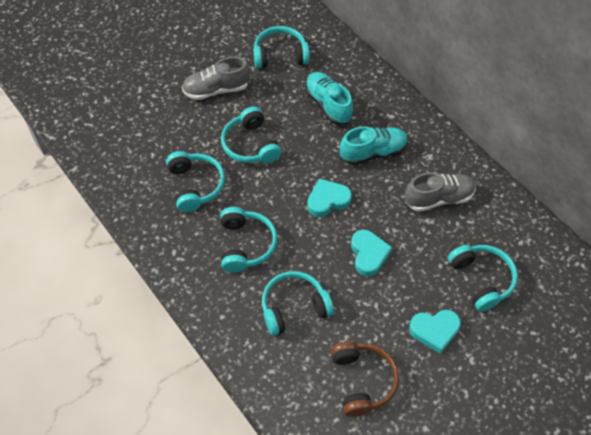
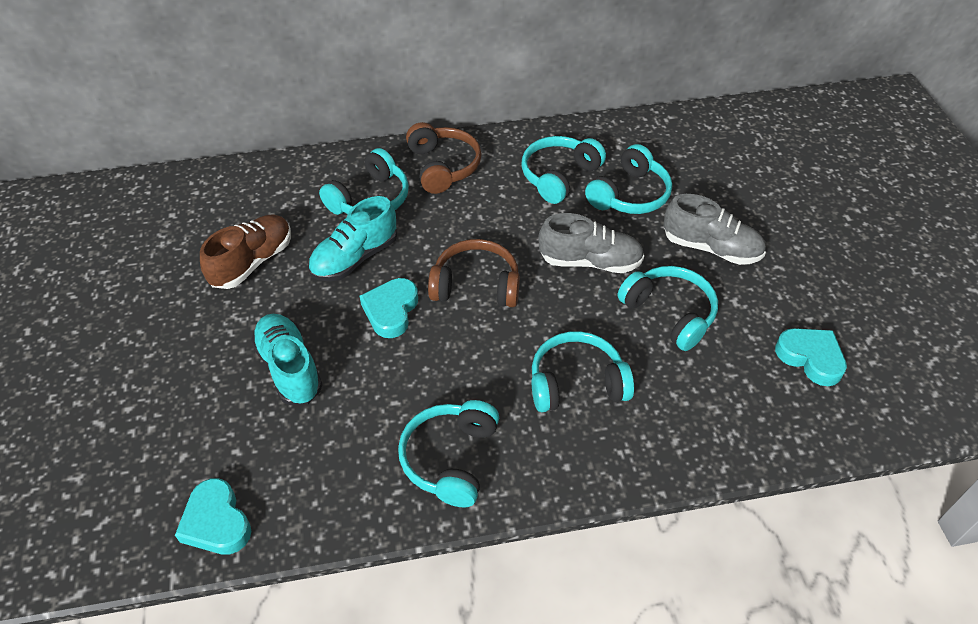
brown headphones: 1 -> 2
brown shoe: 0 -> 1

